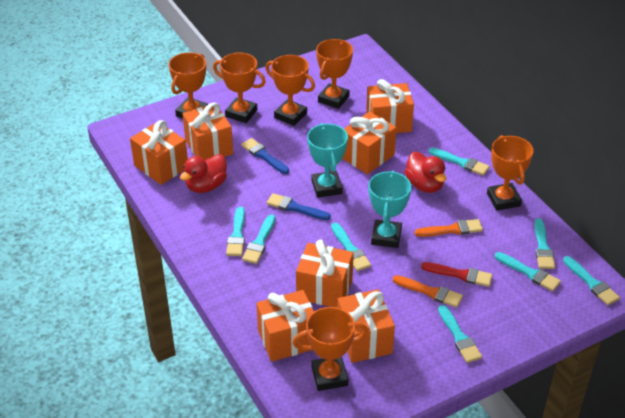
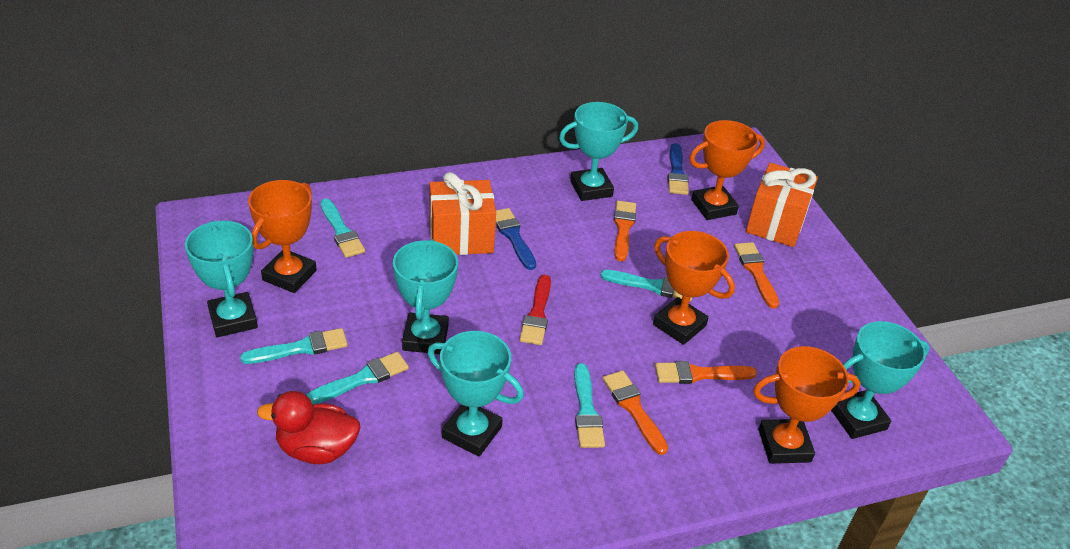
orange brush: 2 -> 4
orange gift: 7 -> 2
orange trophy: 6 -> 4
red duck: 2 -> 1
turquoise brush: 8 -> 5
turquoise trophy: 2 -> 5

